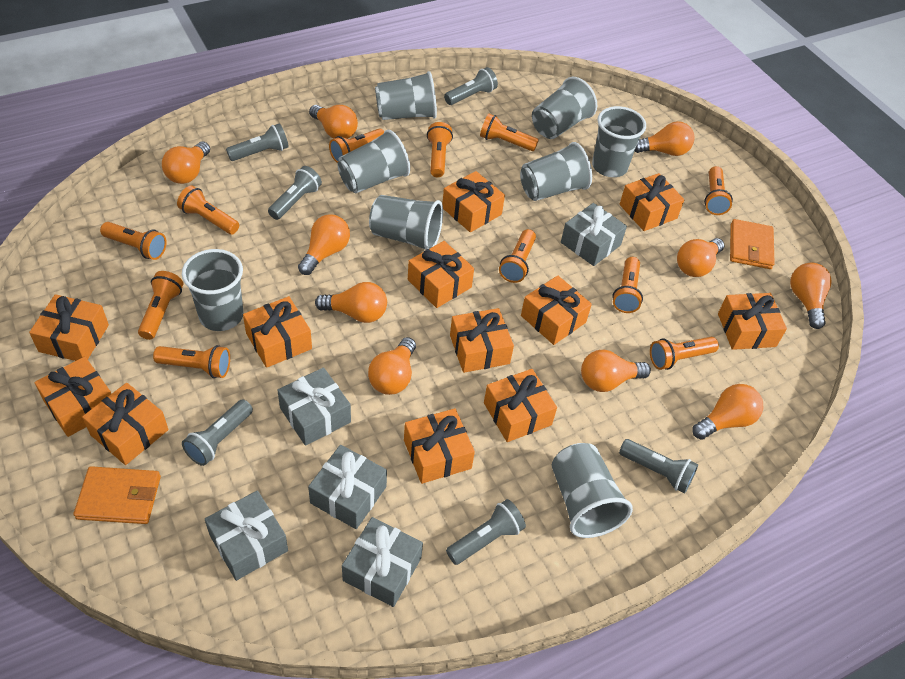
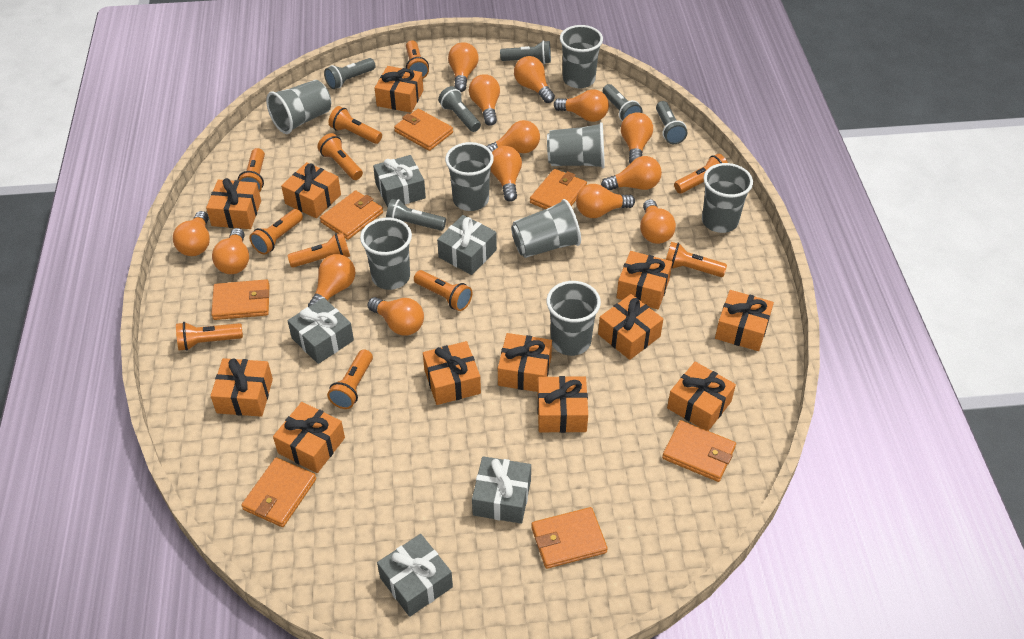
orange light bulb: 10 -> 14
orange wallet: 2 -> 7

